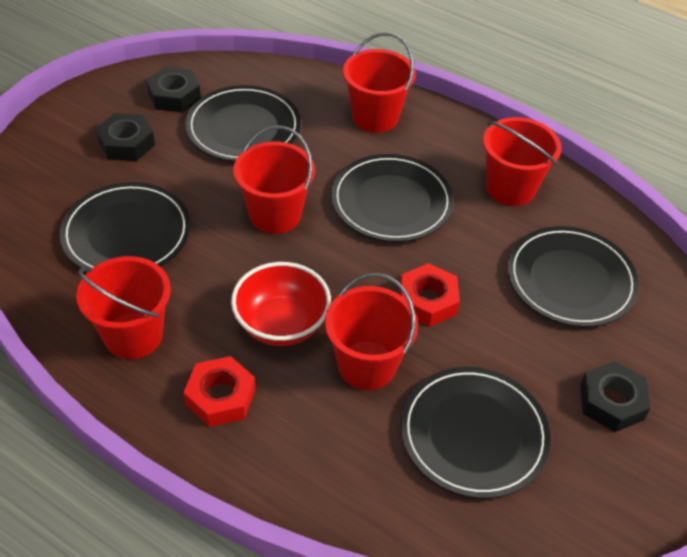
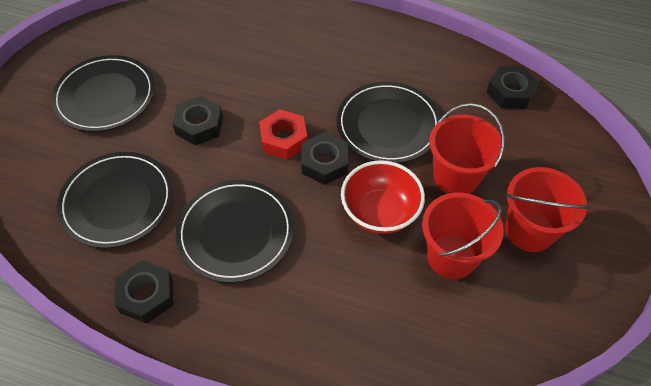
black nut: 3 -> 4
black plate: 5 -> 4
red bucket: 5 -> 3
red nut: 2 -> 1

